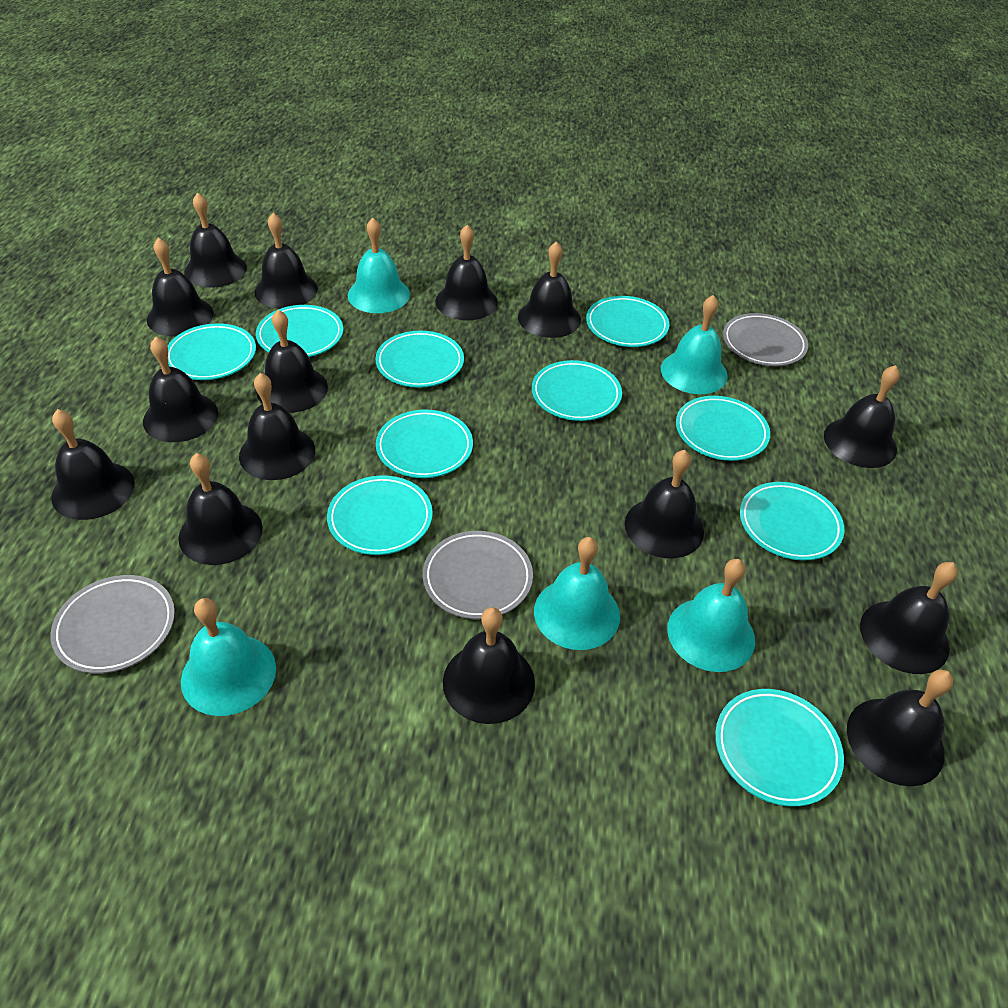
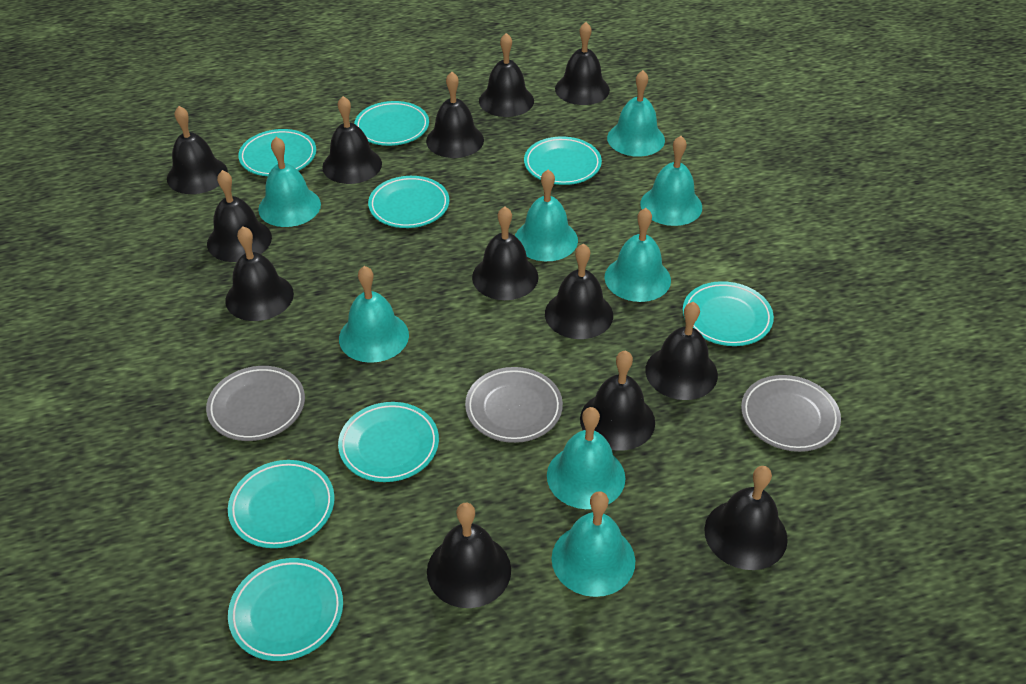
black bell: 15 -> 13
turquoise bell: 5 -> 8
turquoise plate: 10 -> 8

